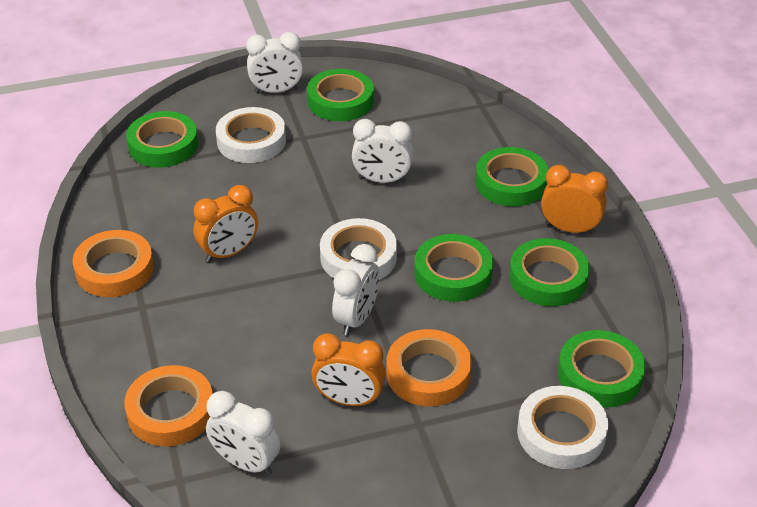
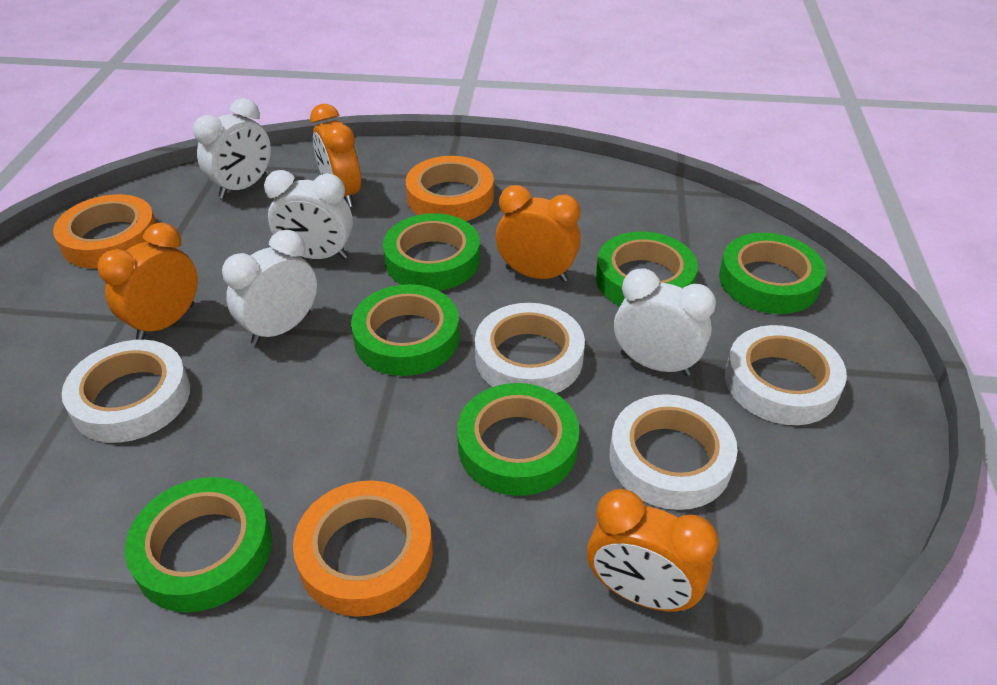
orange clock: 3 -> 4
white tape: 3 -> 4

